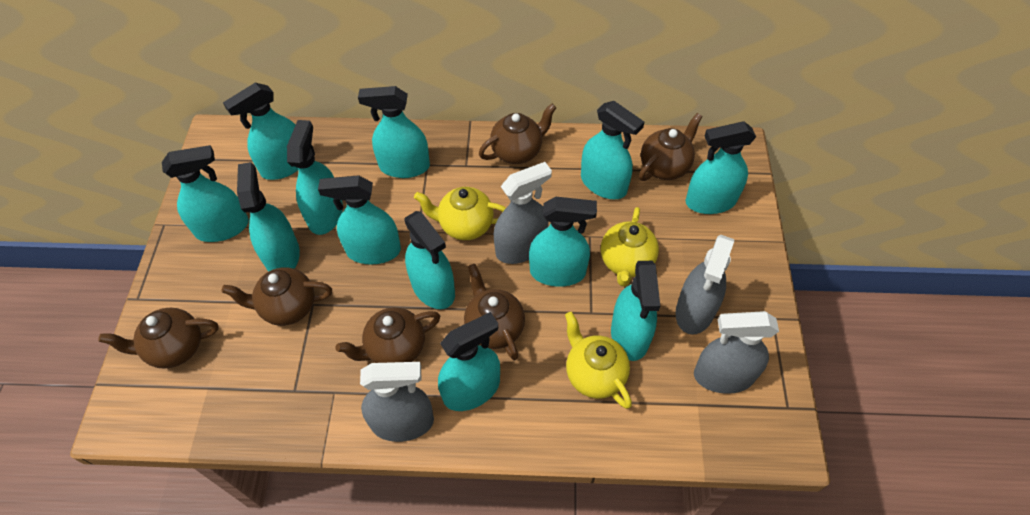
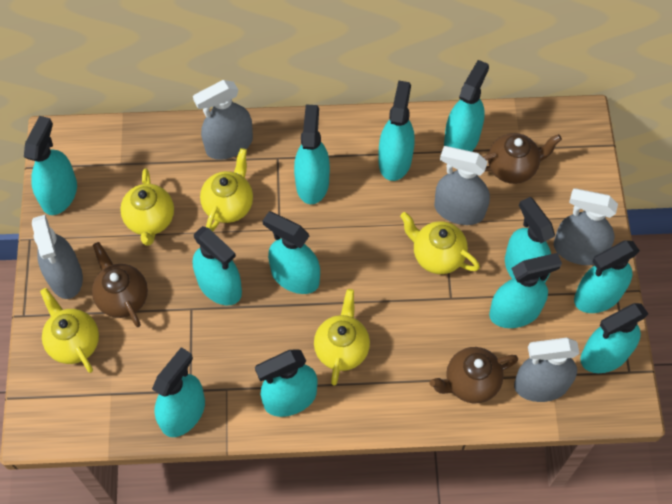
brown teapot: 6 -> 3
grey spray bottle: 4 -> 5
yellow teapot: 3 -> 5

